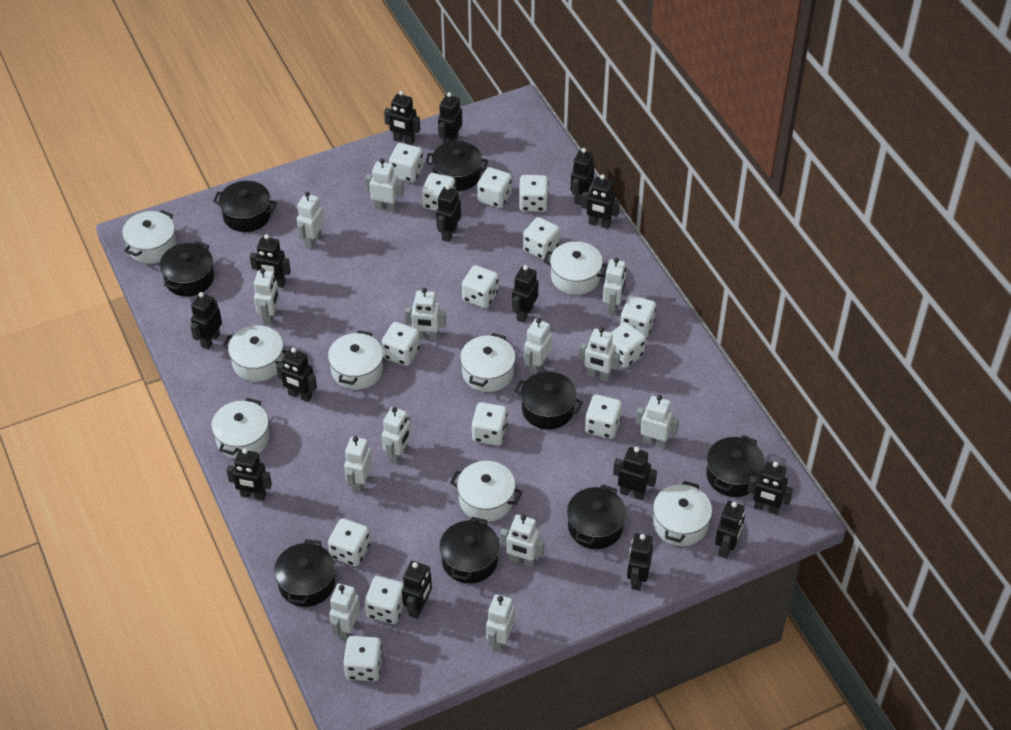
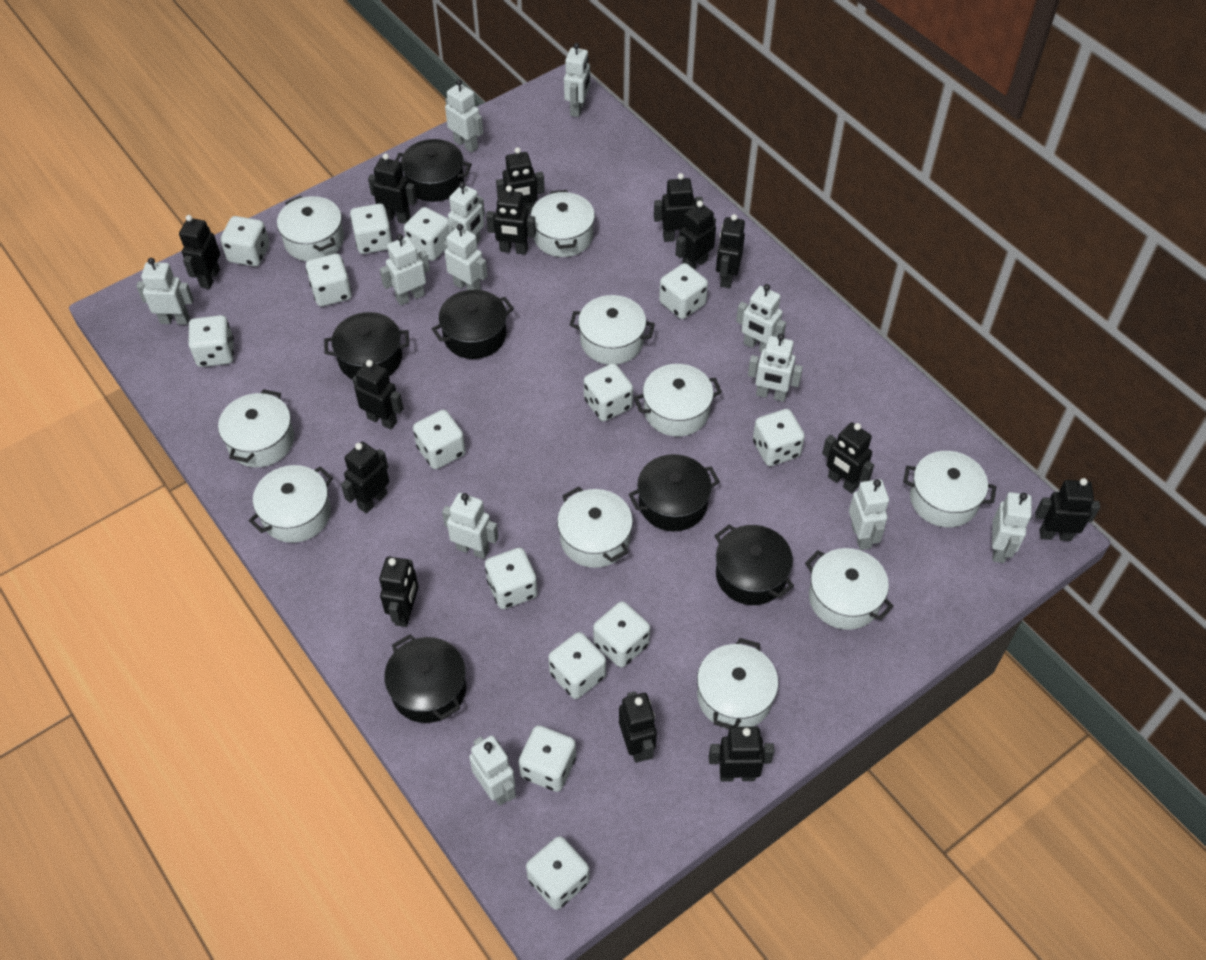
black pot: 8 -> 6
black robot: 15 -> 14
white pot: 8 -> 10
white robot: 13 -> 12

